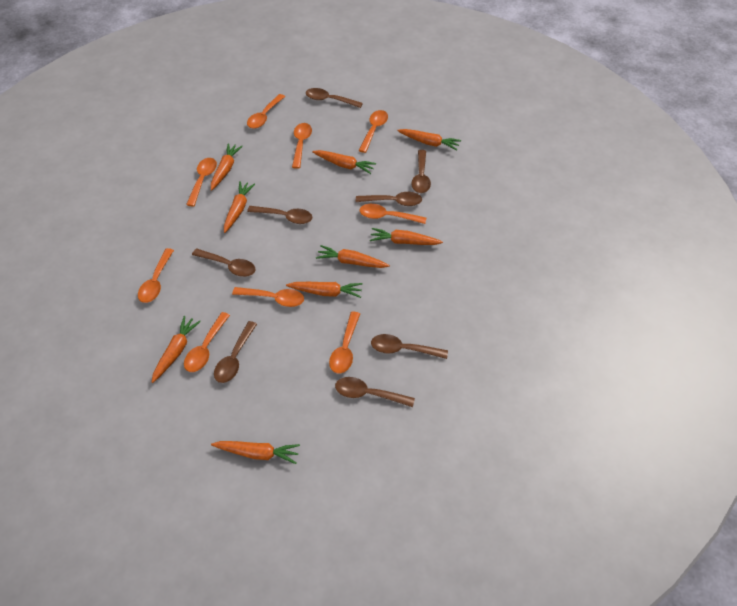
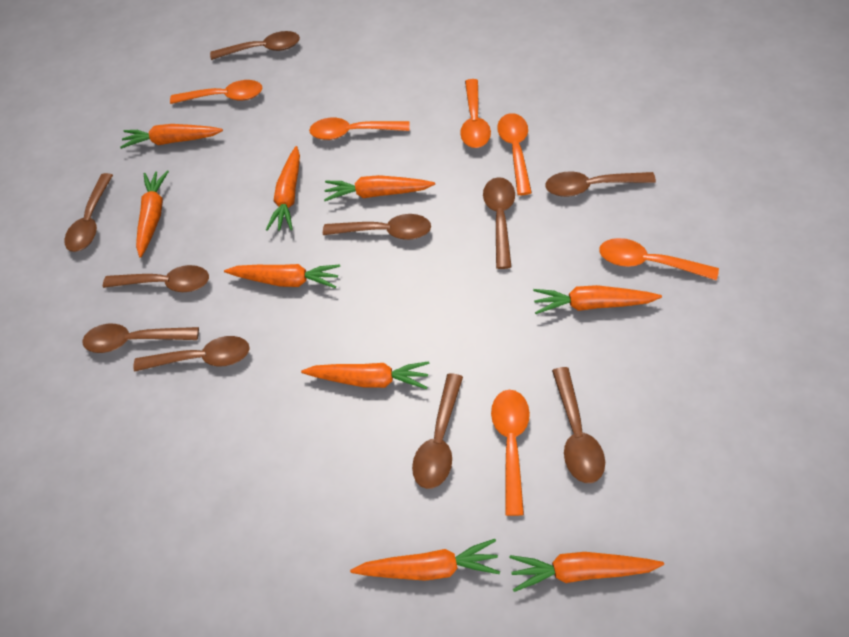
brown spoon: 8 -> 10
orange spoon: 9 -> 6

